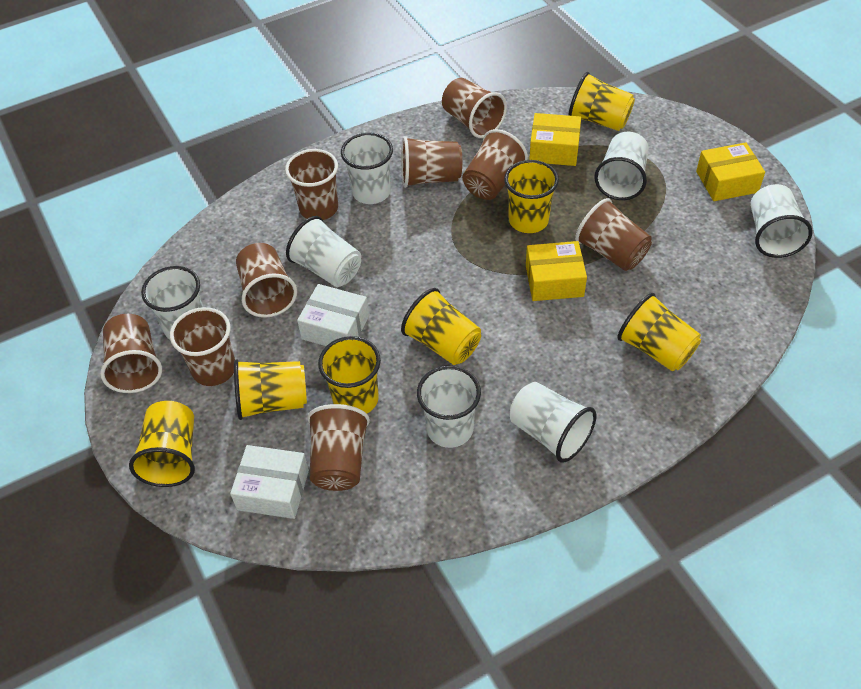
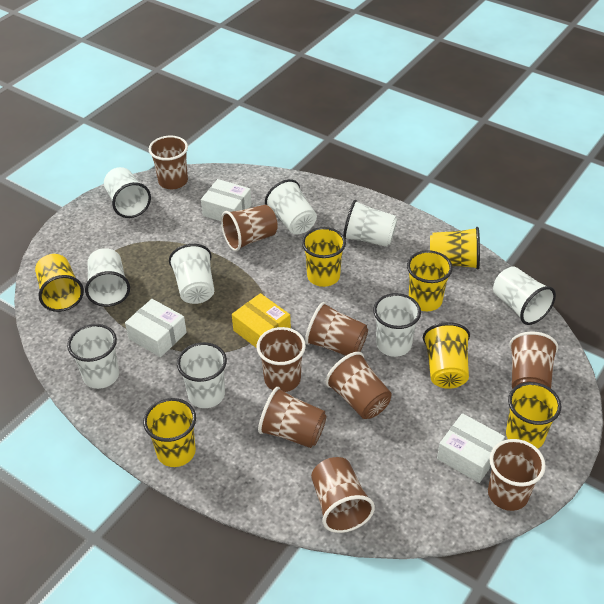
white box: 2 -> 3
white cup: 7 -> 9
yellow box: 3 -> 1

